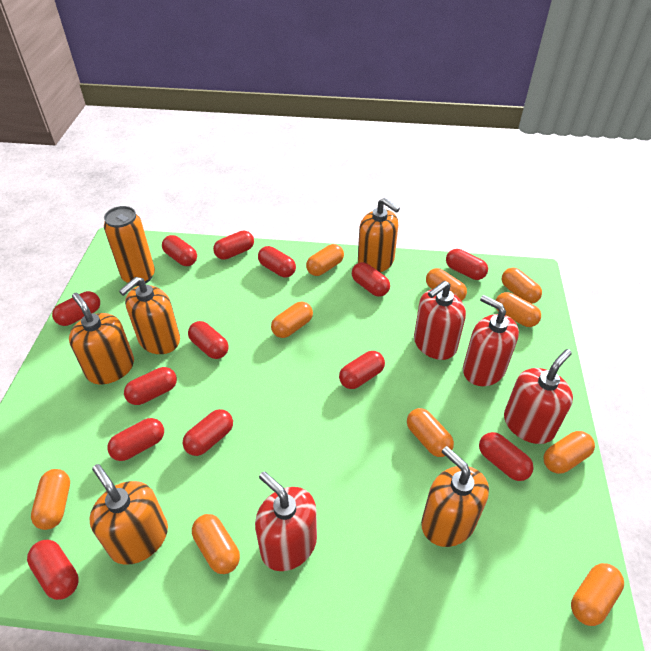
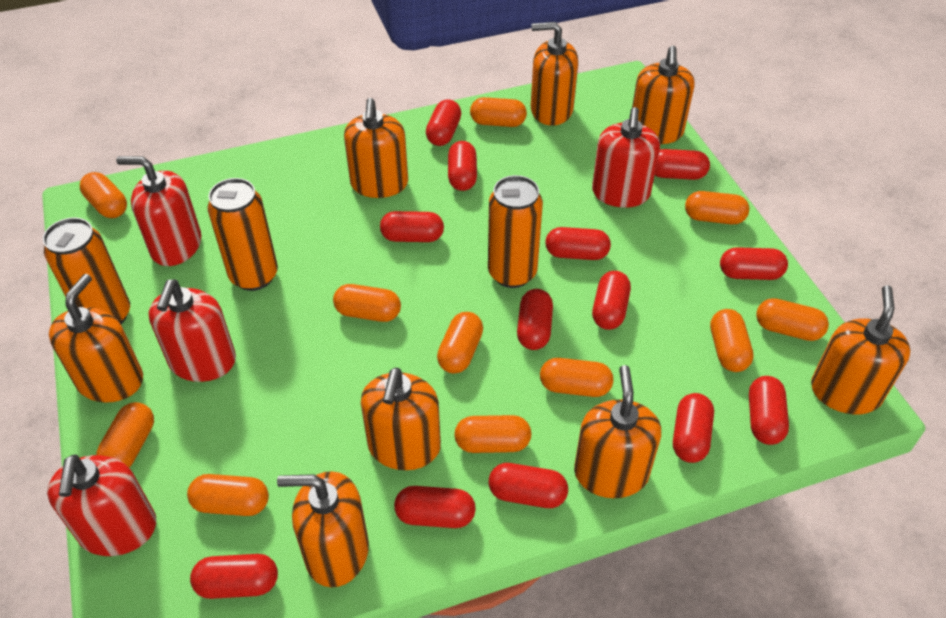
orange can: 1 -> 3
orange capsule: 10 -> 11
orange soap dispenser: 5 -> 8

